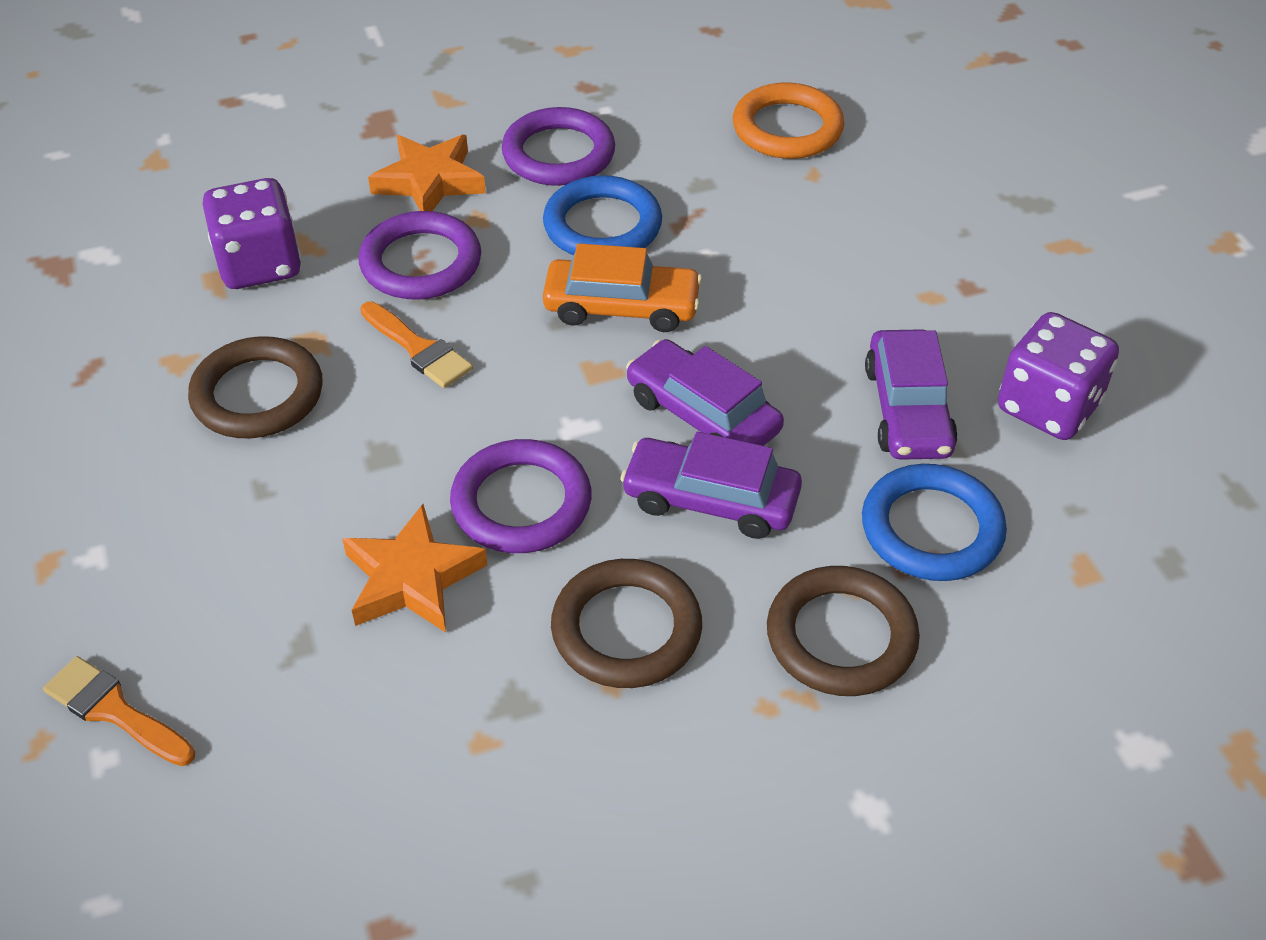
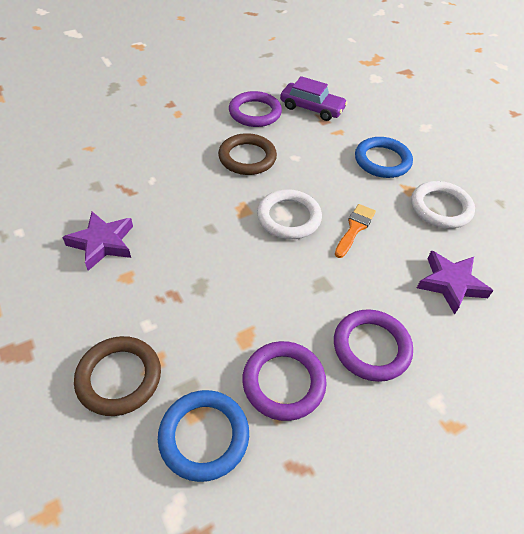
brown ring: 3 -> 2
orange brush: 2 -> 1
orange car: 1 -> 0
orange ring: 1 -> 0
orange star: 2 -> 0
purple car: 3 -> 1
purple dice: 2 -> 0
purple star: 0 -> 2
white ring: 0 -> 2

